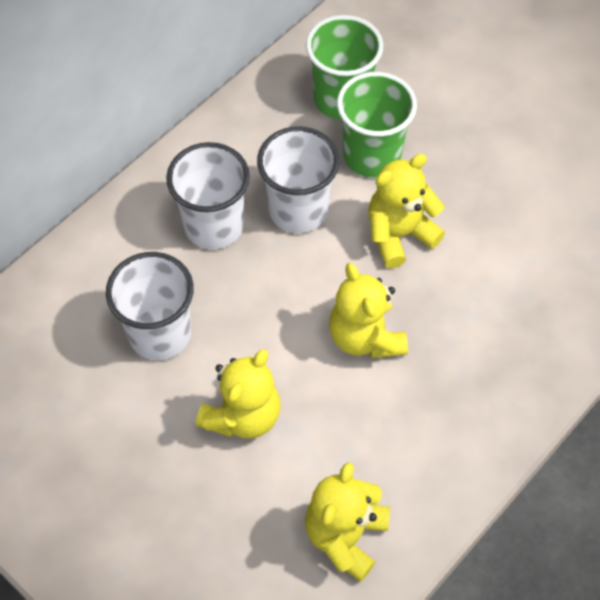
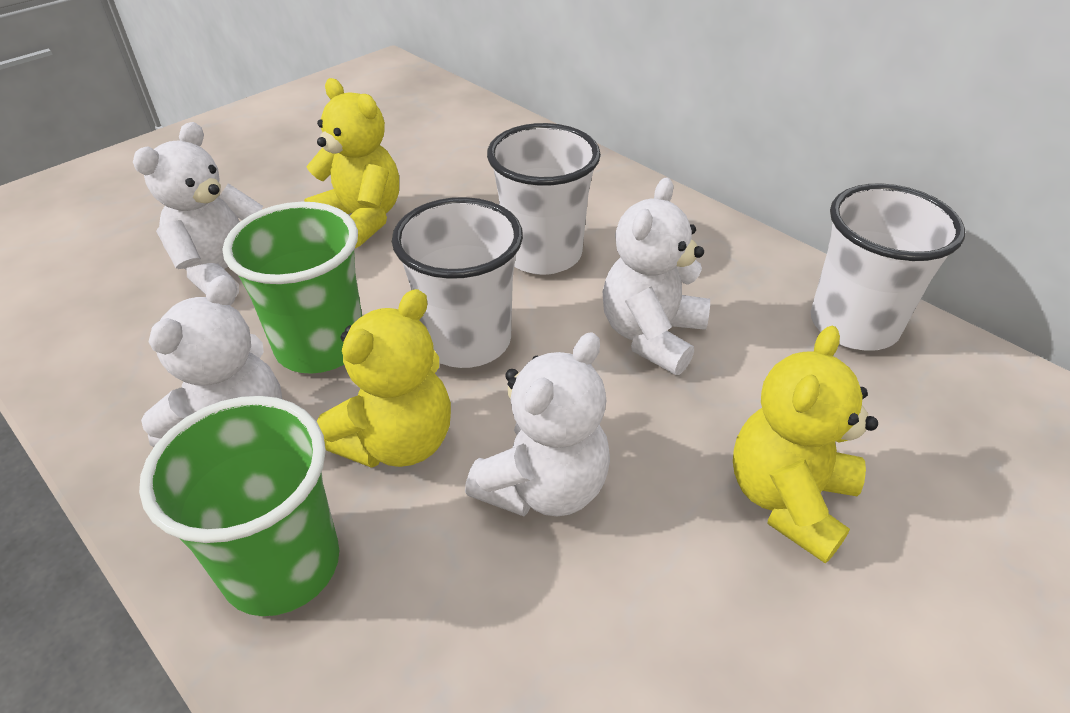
white teddy bear: 0 -> 4
yellow teddy bear: 4 -> 3

